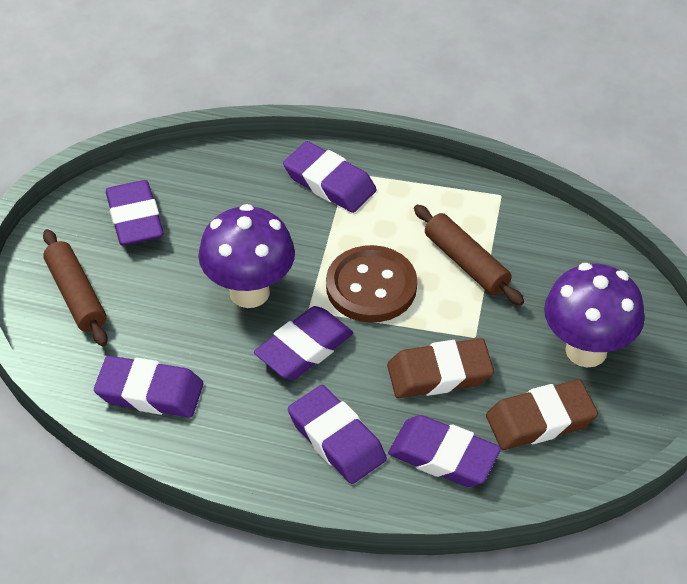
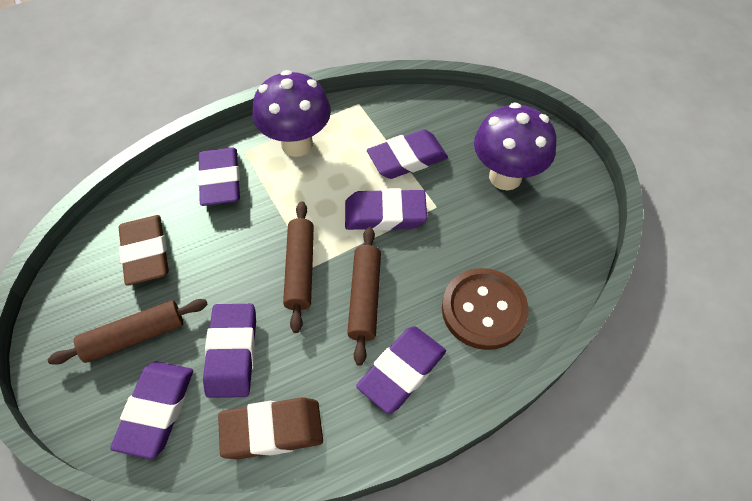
brown rolling pin: 2 -> 3

